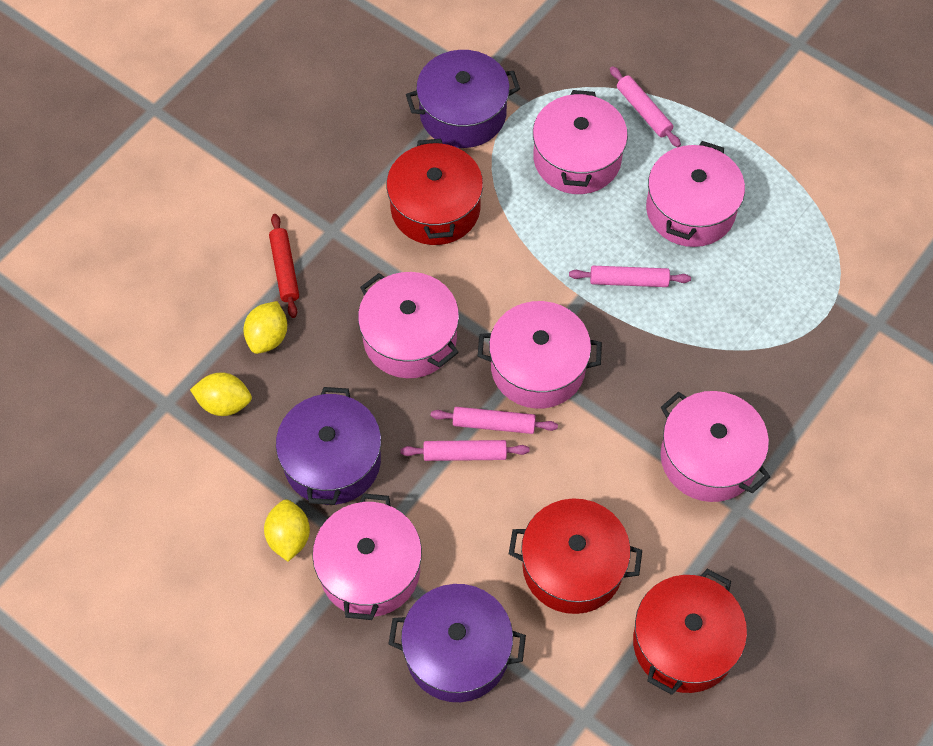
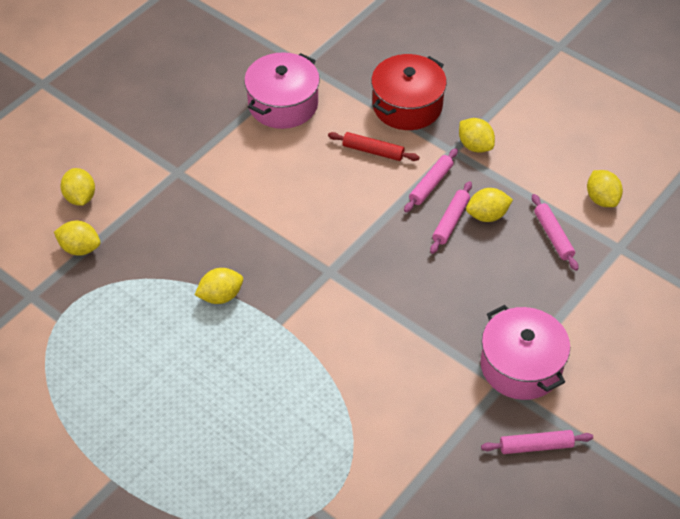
pink pot: 6 -> 2
purple pot: 3 -> 0
red pot: 3 -> 1
yellow lemon: 3 -> 6

